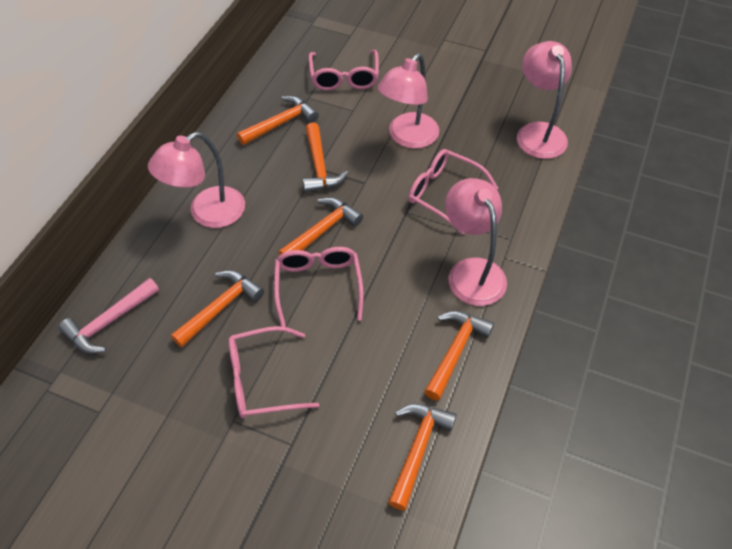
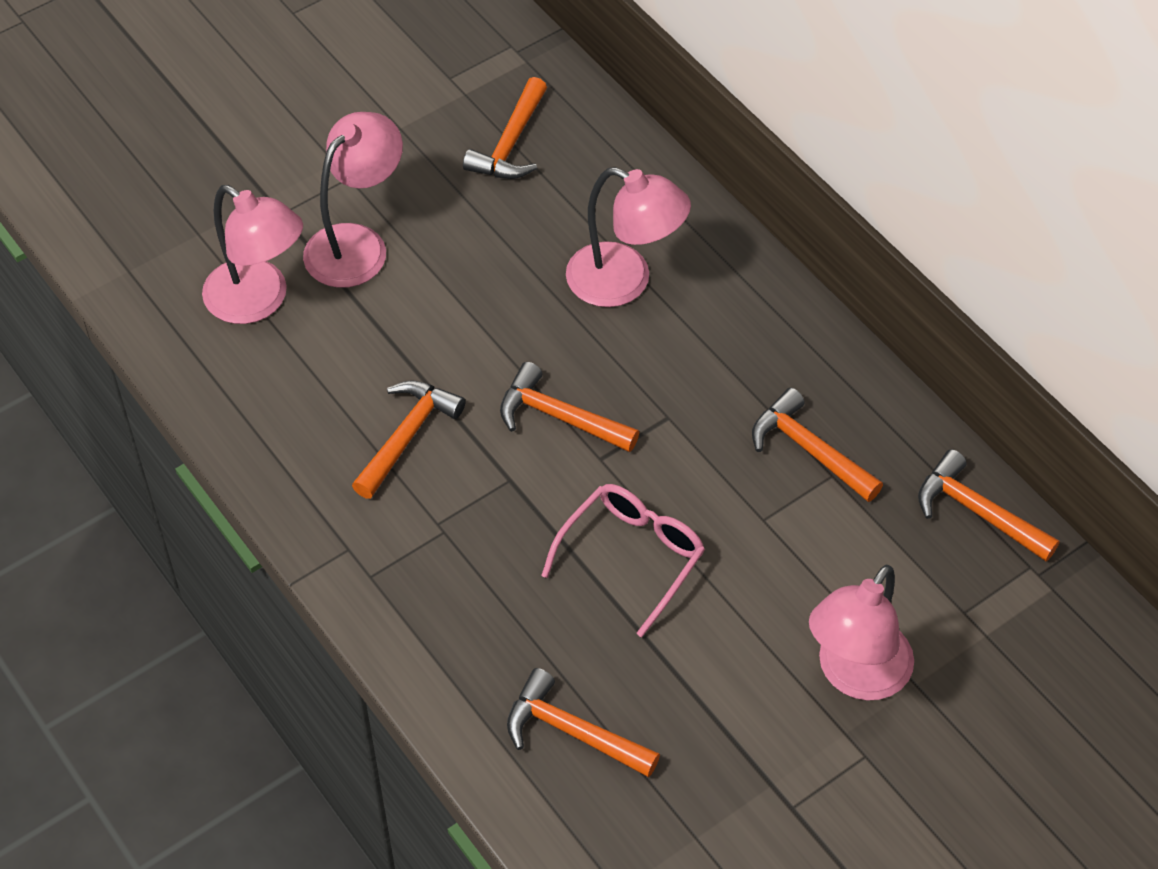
pink glasses: 4 -> 1
pink hammer: 1 -> 0

